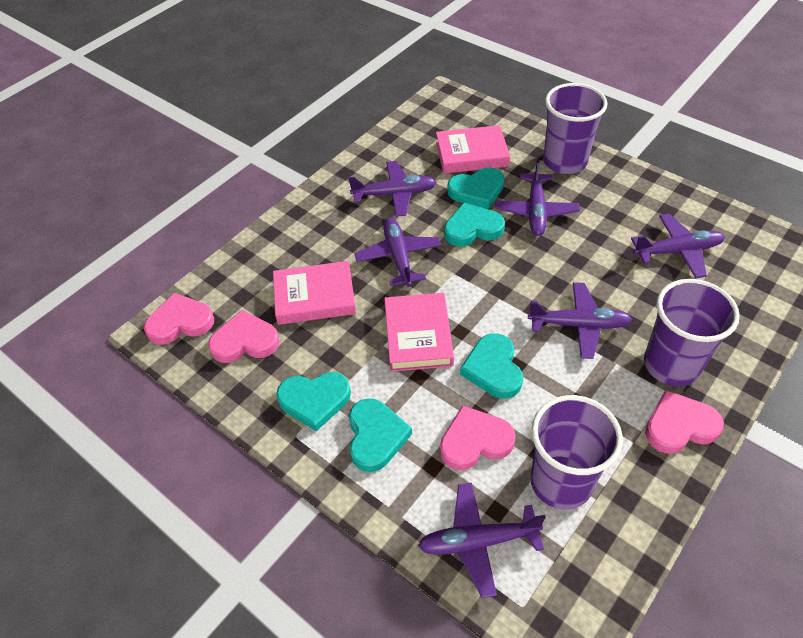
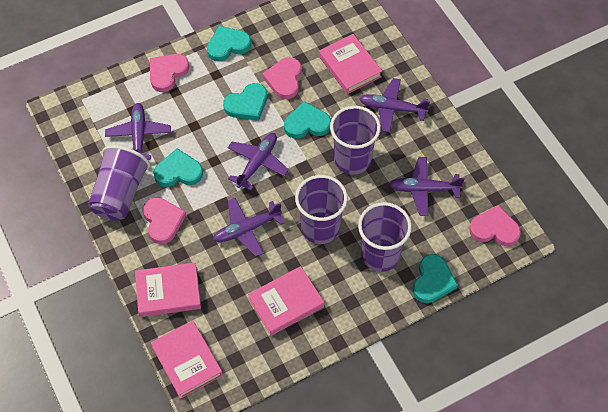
pink book: 3 -> 4
purple cup: 3 -> 4
purple plane: 6 -> 5

